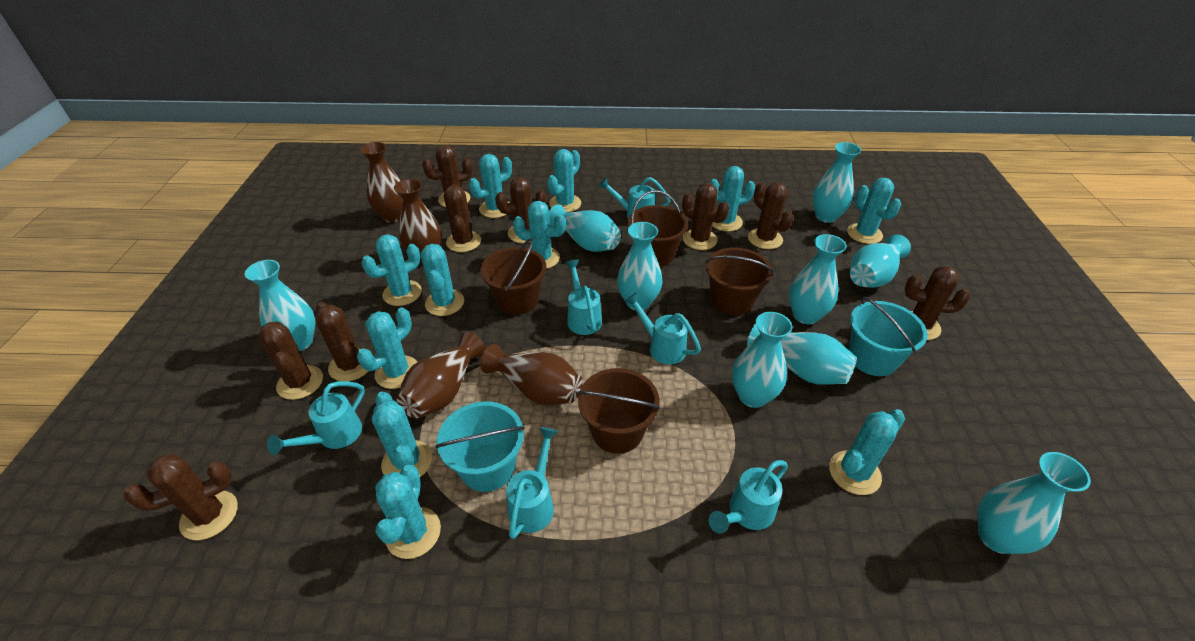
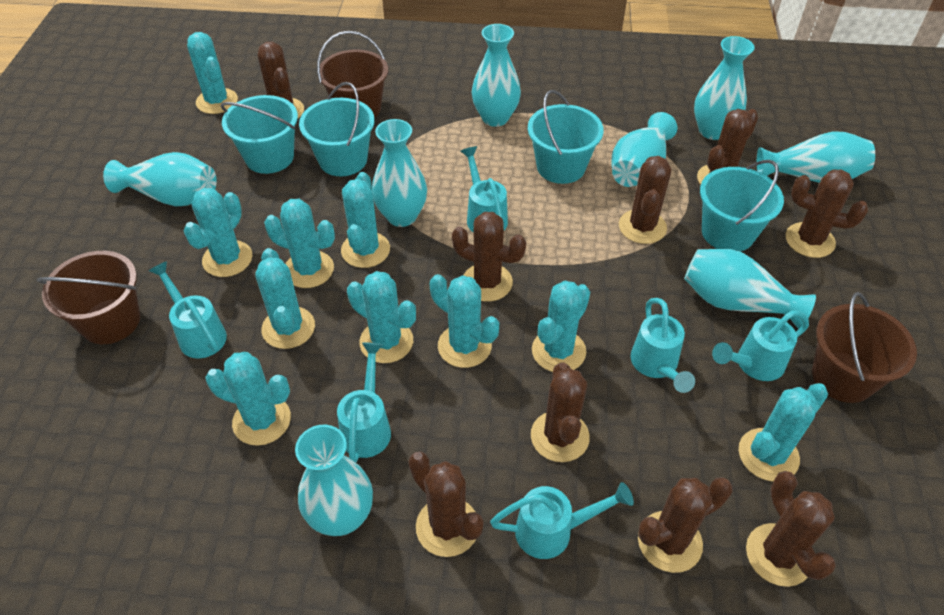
brown bucket: 4 -> 3
brown vase: 4 -> 0
turquoise bucket: 2 -> 4
turquoise cactus: 11 -> 10
turquoise vase: 9 -> 8

